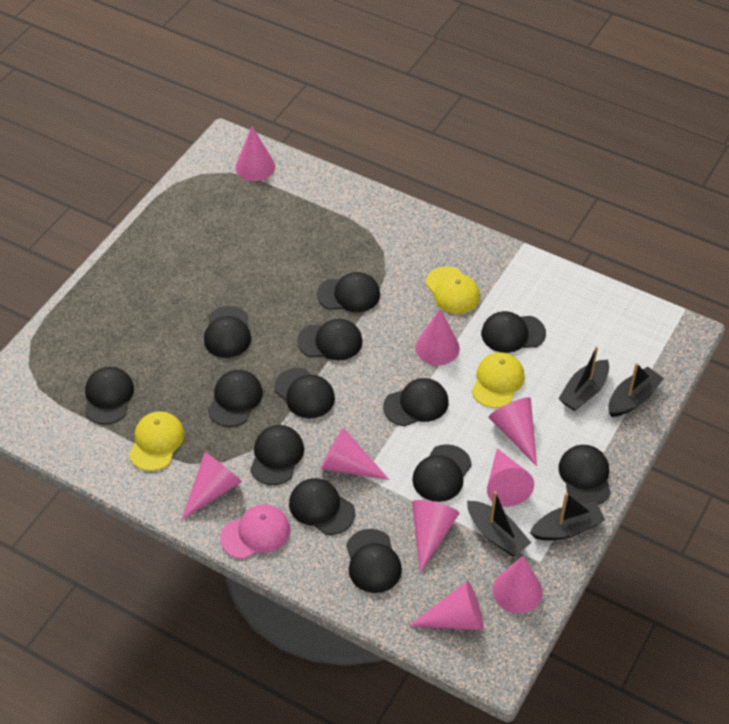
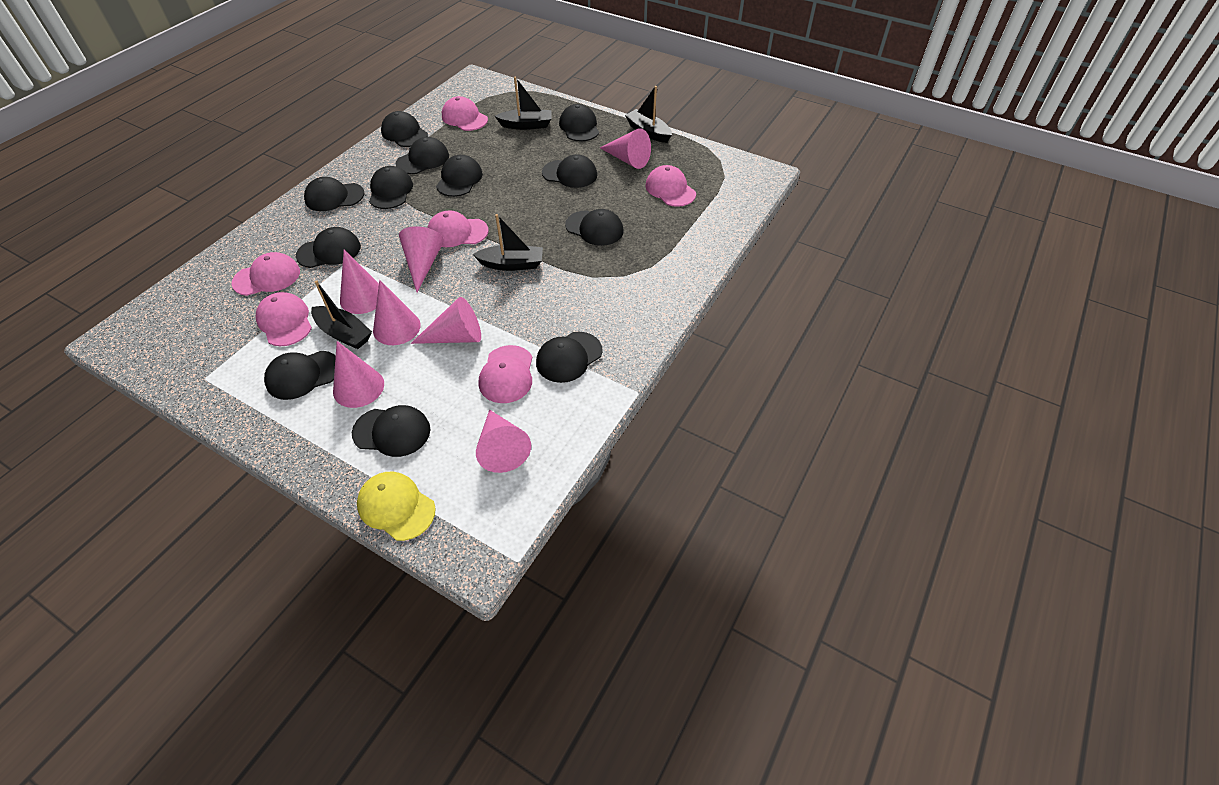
black cap: 13 -> 12
pink cap: 1 -> 6
pink cone: 9 -> 7
yellow cap: 3 -> 1

